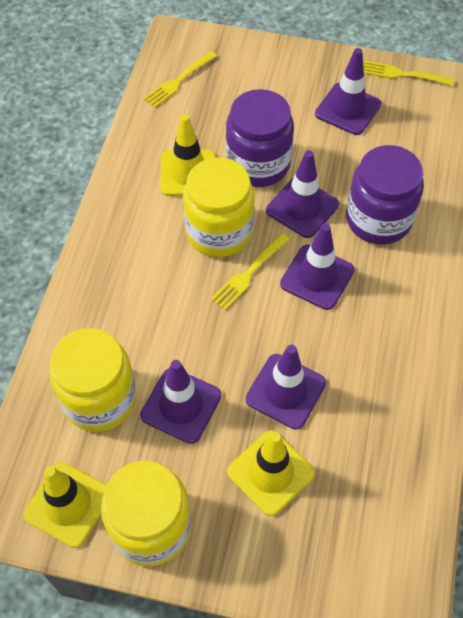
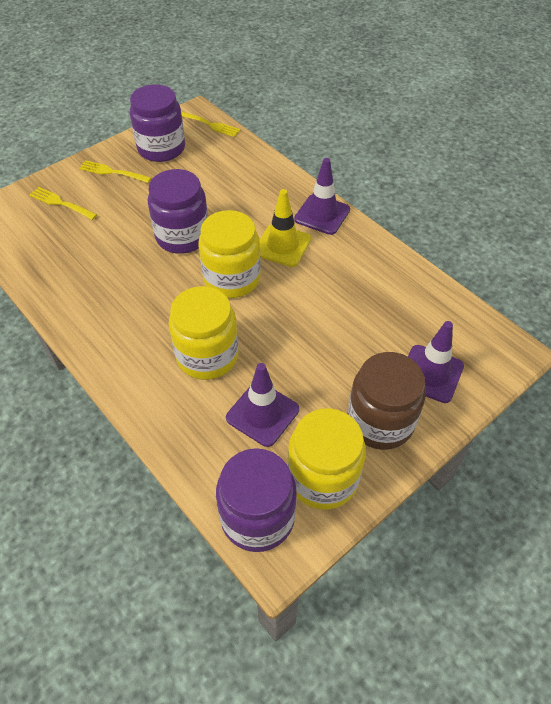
brown jar: 0 -> 1
purple jar: 2 -> 3
purple traffic cone: 5 -> 3
yellow traffic cone: 3 -> 1

